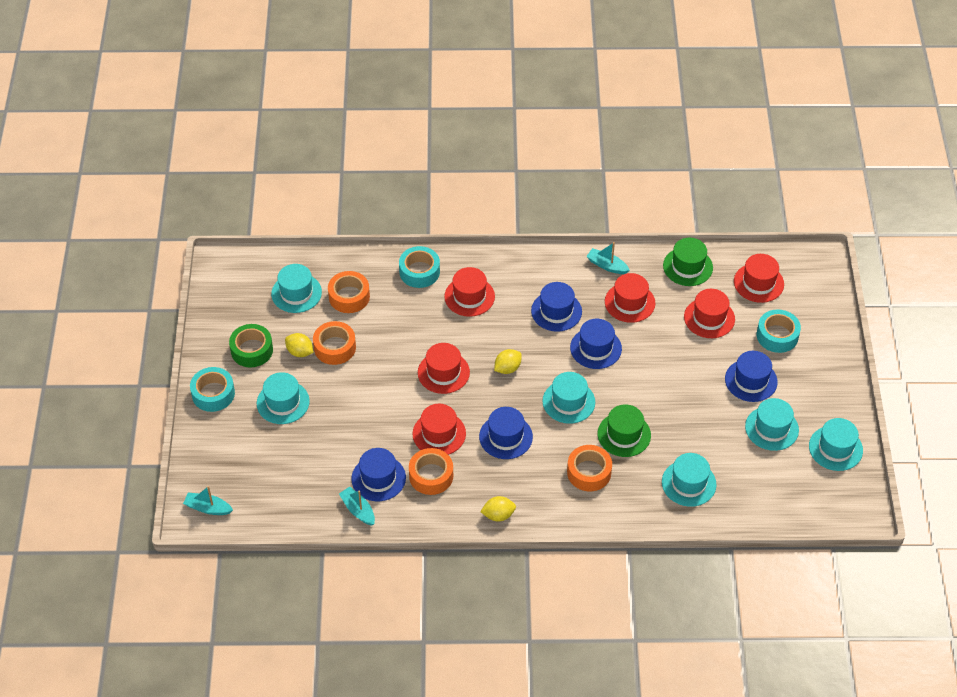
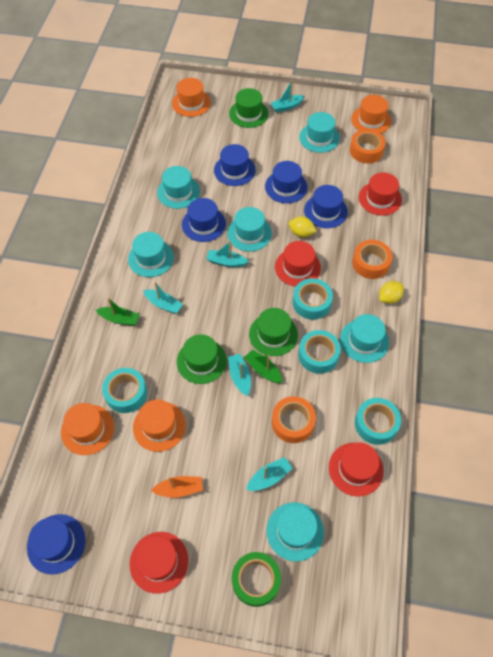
green boat: 0 -> 2
green hat: 2 -> 3
orange boat: 0 -> 1
orange hat: 0 -> 4
orange tape: 4 -> 3
red hat: 6 -> 4
turquoise boat: 3 -> 5
turquoise tape: 3 -> 4
yellow lemon: 3 -> 2

